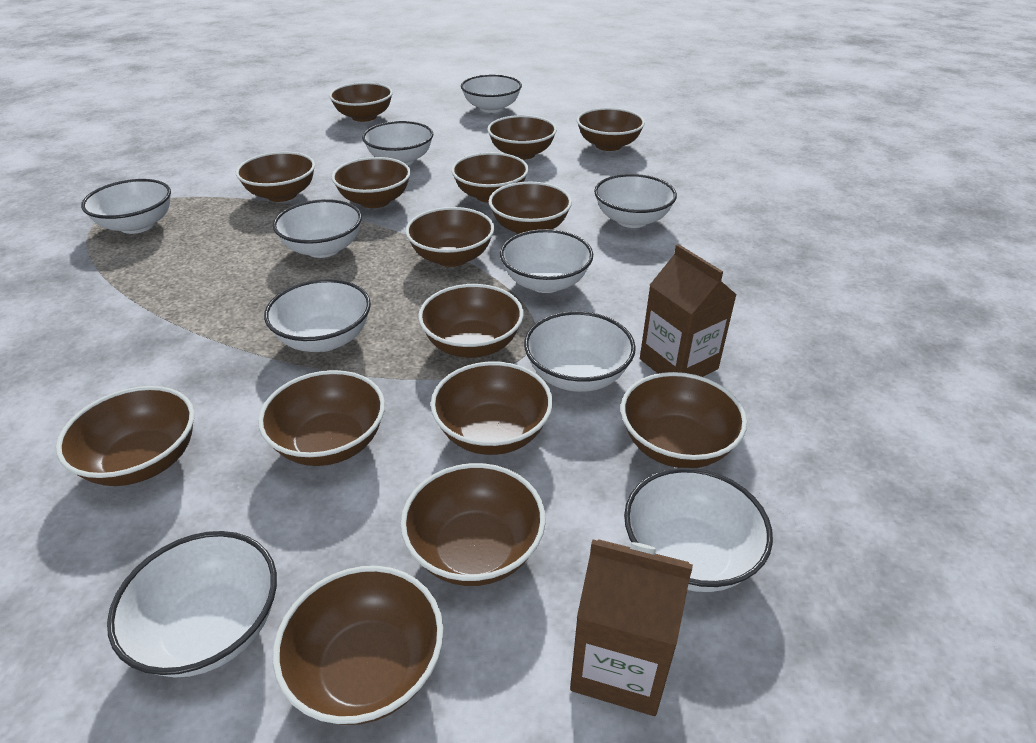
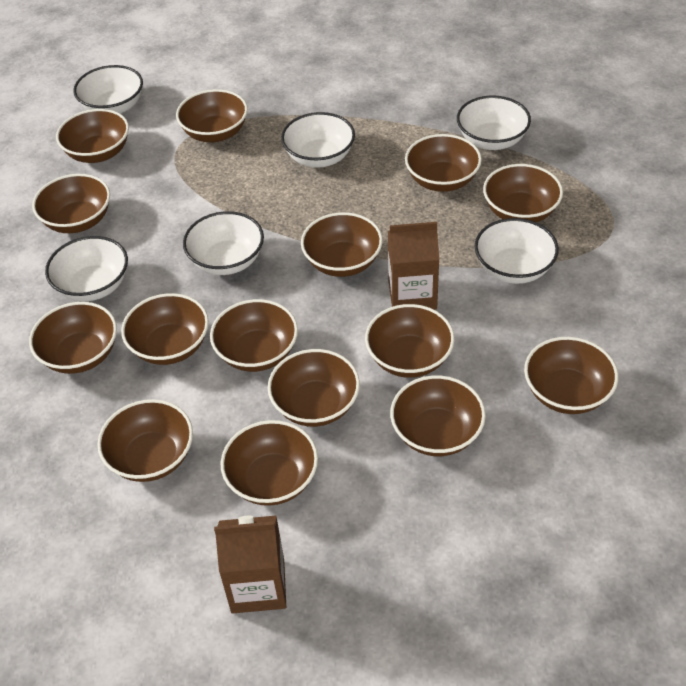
white bowl: 10 -> 6

